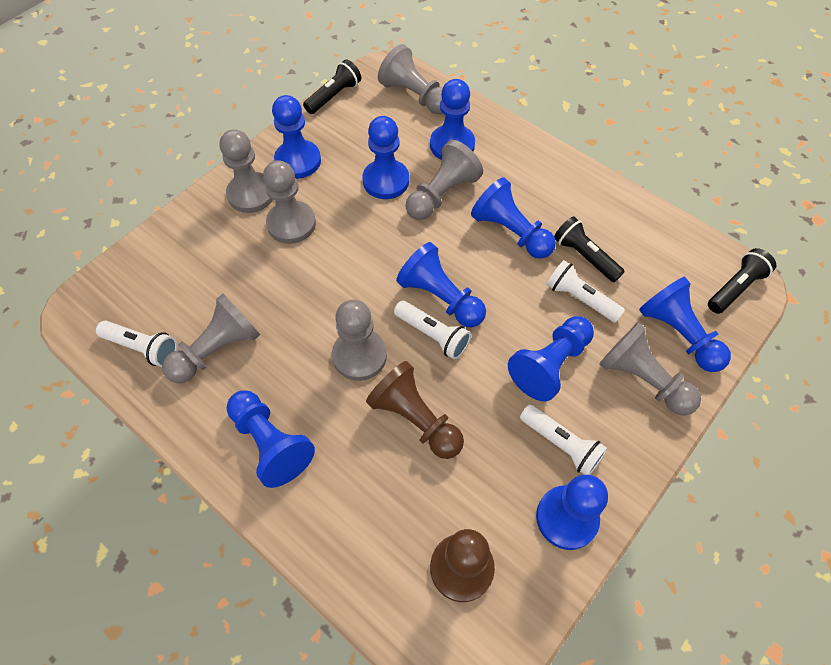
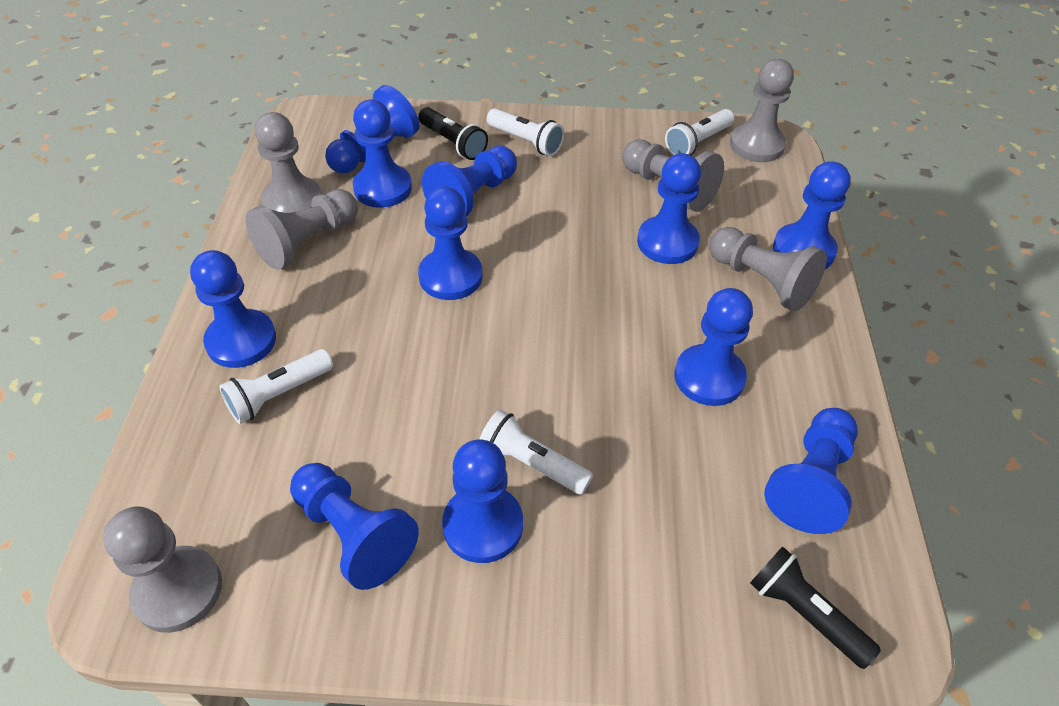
black flashlight: 3 -> 2
blue pawn: 9 -> 11
brown pawn: 2 -> 0
grey pawn: 7 -> 6

